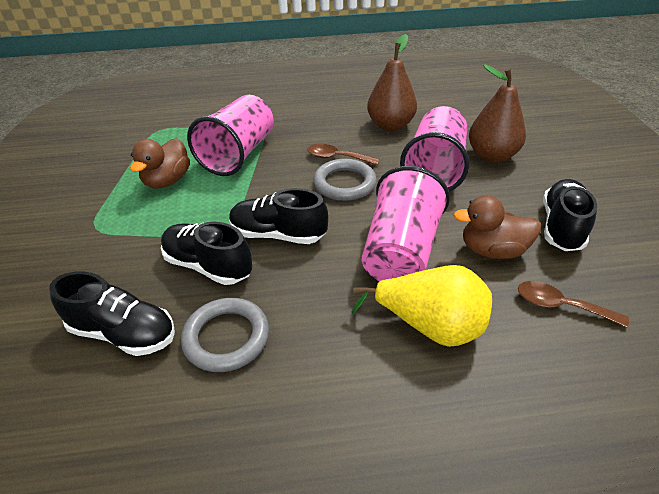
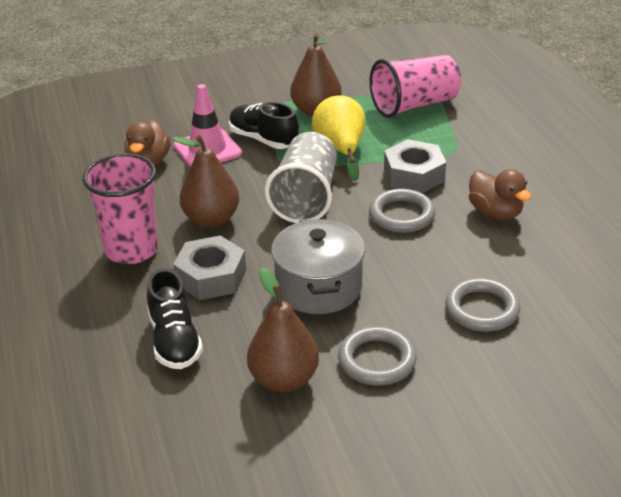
black shoe: 4 -> 2
brown pear: 2 -> 3
brown spoon: 2 -> 0
grey cup: 0 -> 1
grey nut: 0 -> 2
grey pot: 0 -> 1
grey ring: 2 -> 3
pink cup: 3 -> 2
pink traffic cone: 0 -> 1

